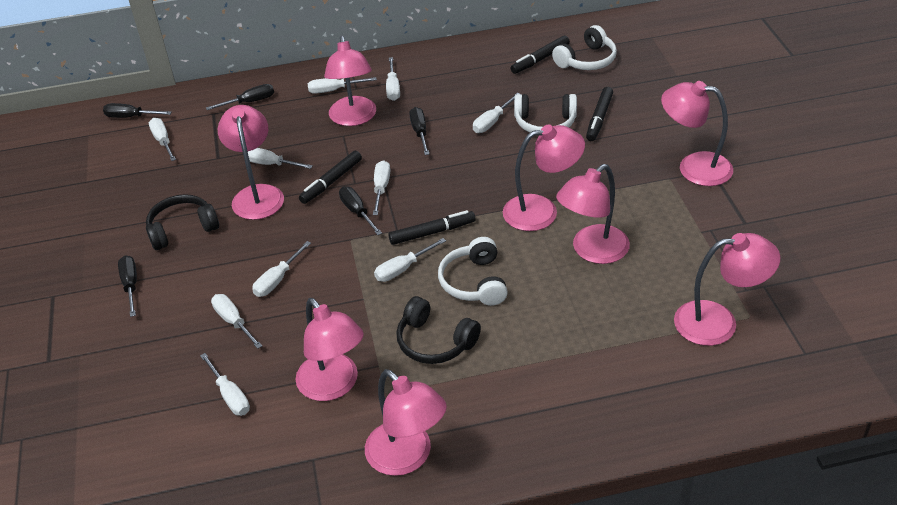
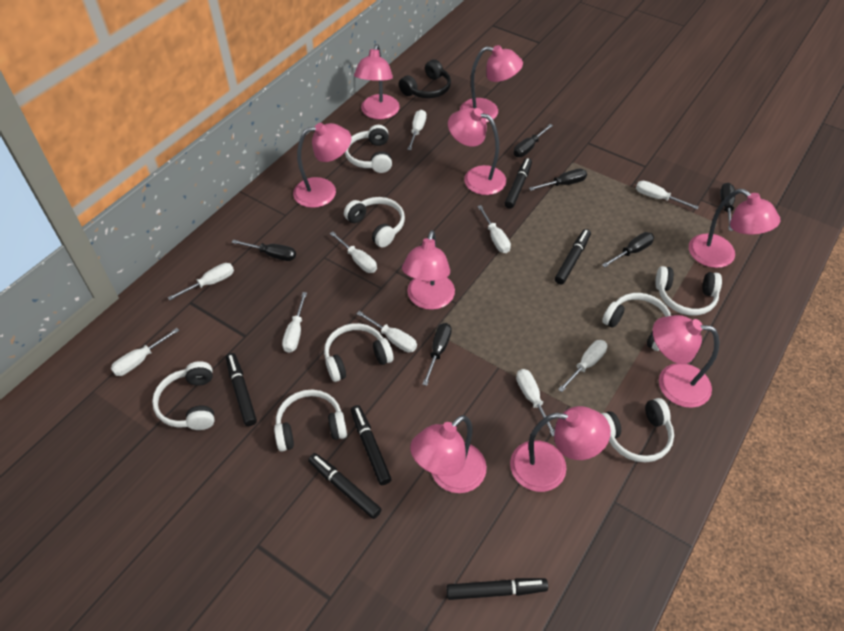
black headphones: 2 -> 1
black marker: 4 -> 6
black screwdriver: 5 -> 6
pink lamp: 8 -> 9
white headphones: 3 -> 8

